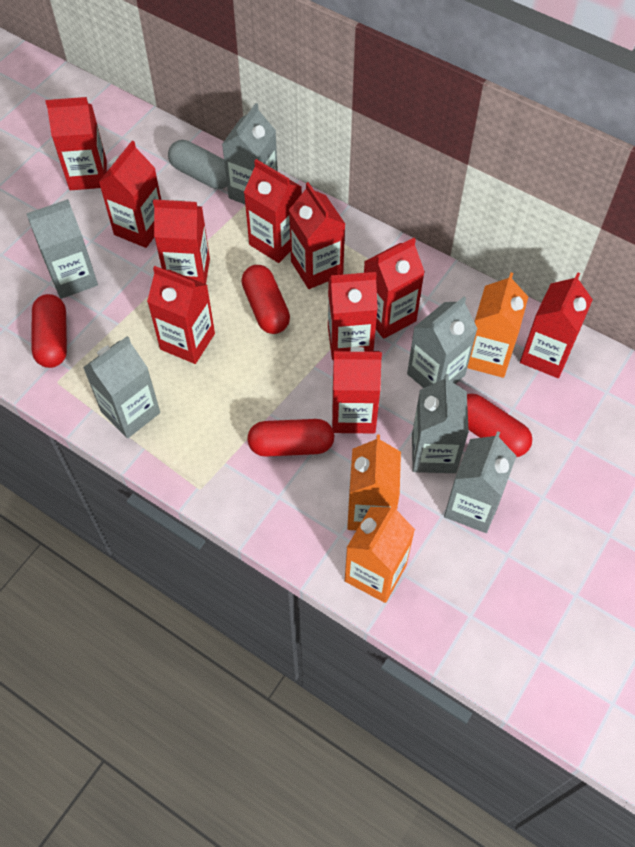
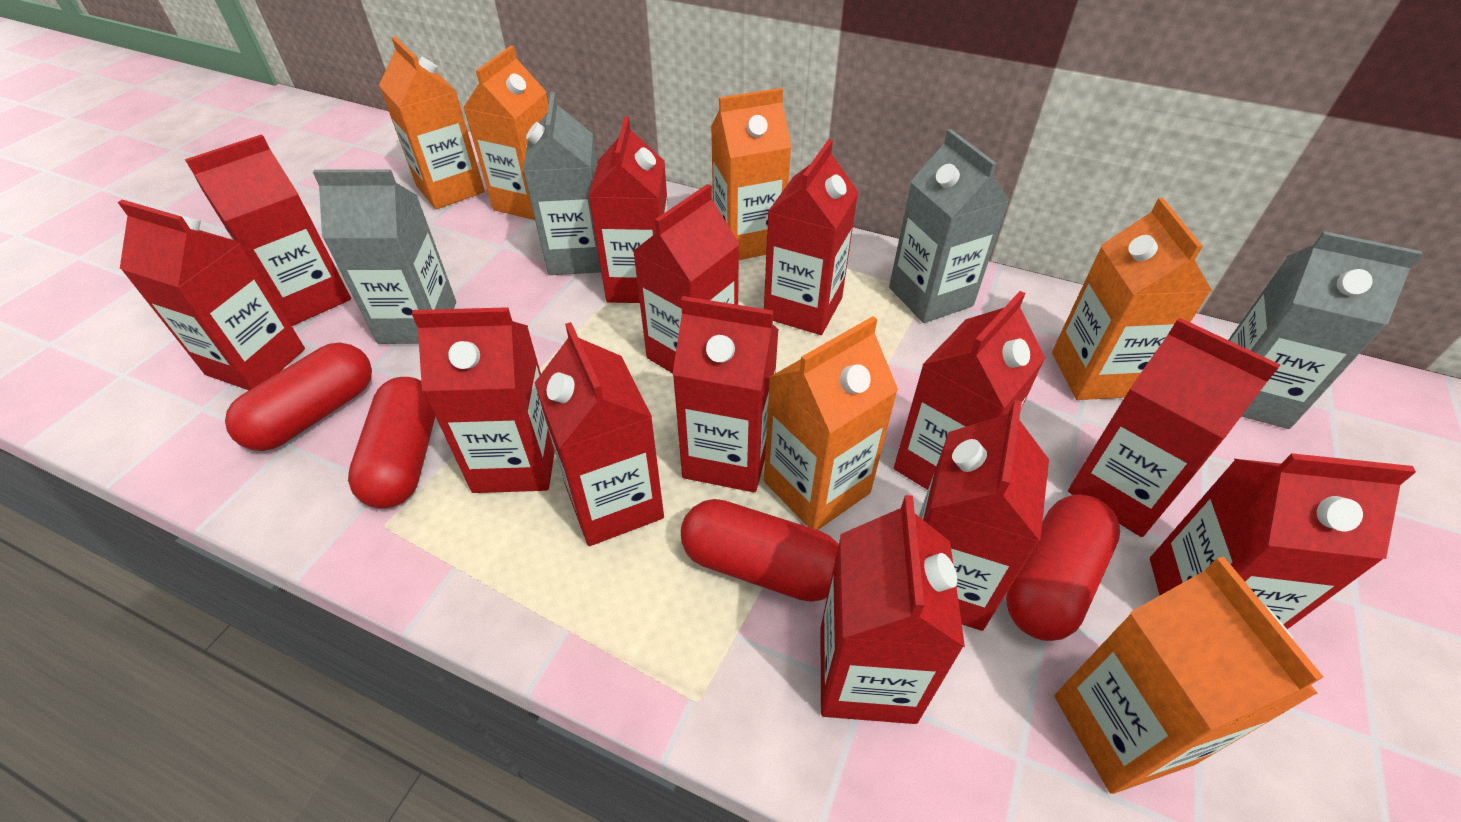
grey capsule: 1 -> 0
grey carton: 6 -> 4
orange carton: 3 -> 6
red carton: 10 -> 13

